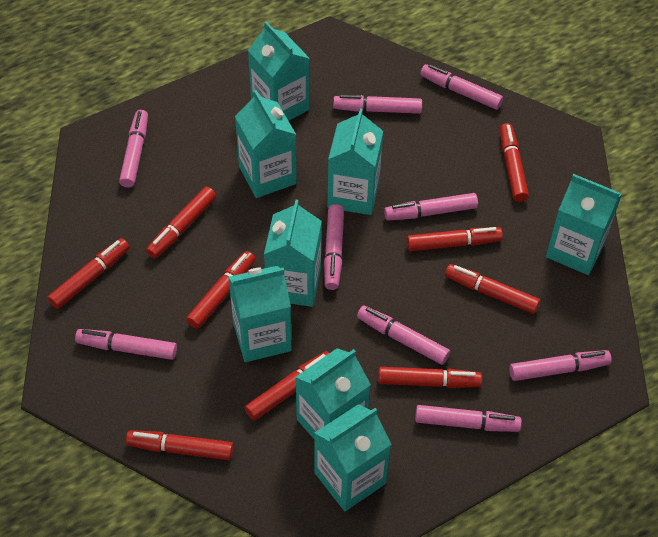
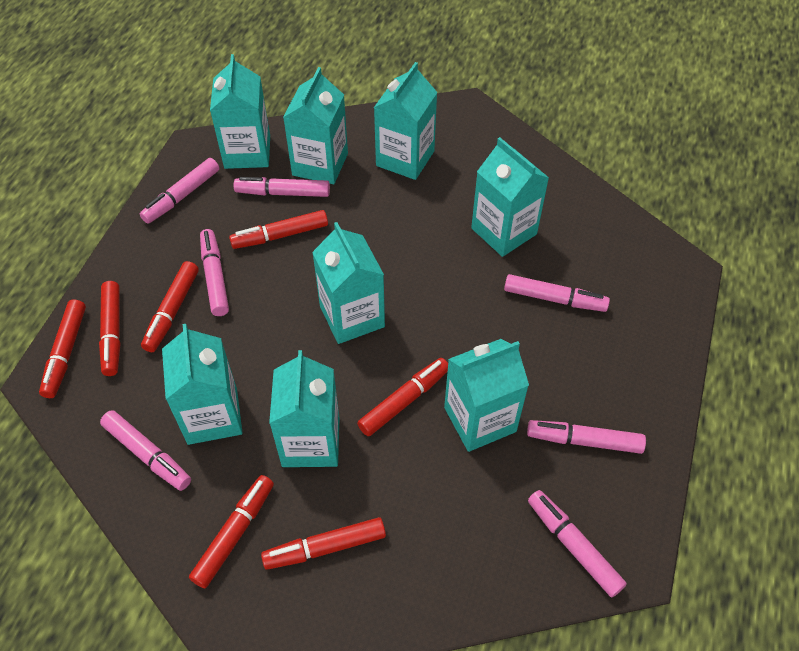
pink marker: 9 -> 7
red marker: 9 -> 7

